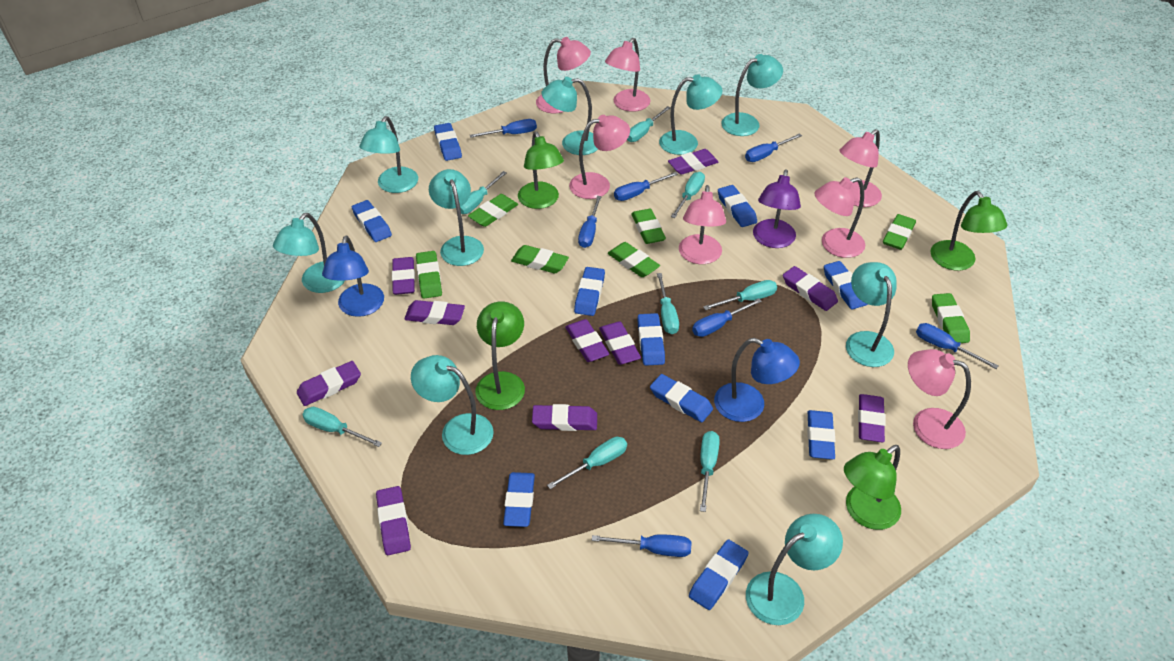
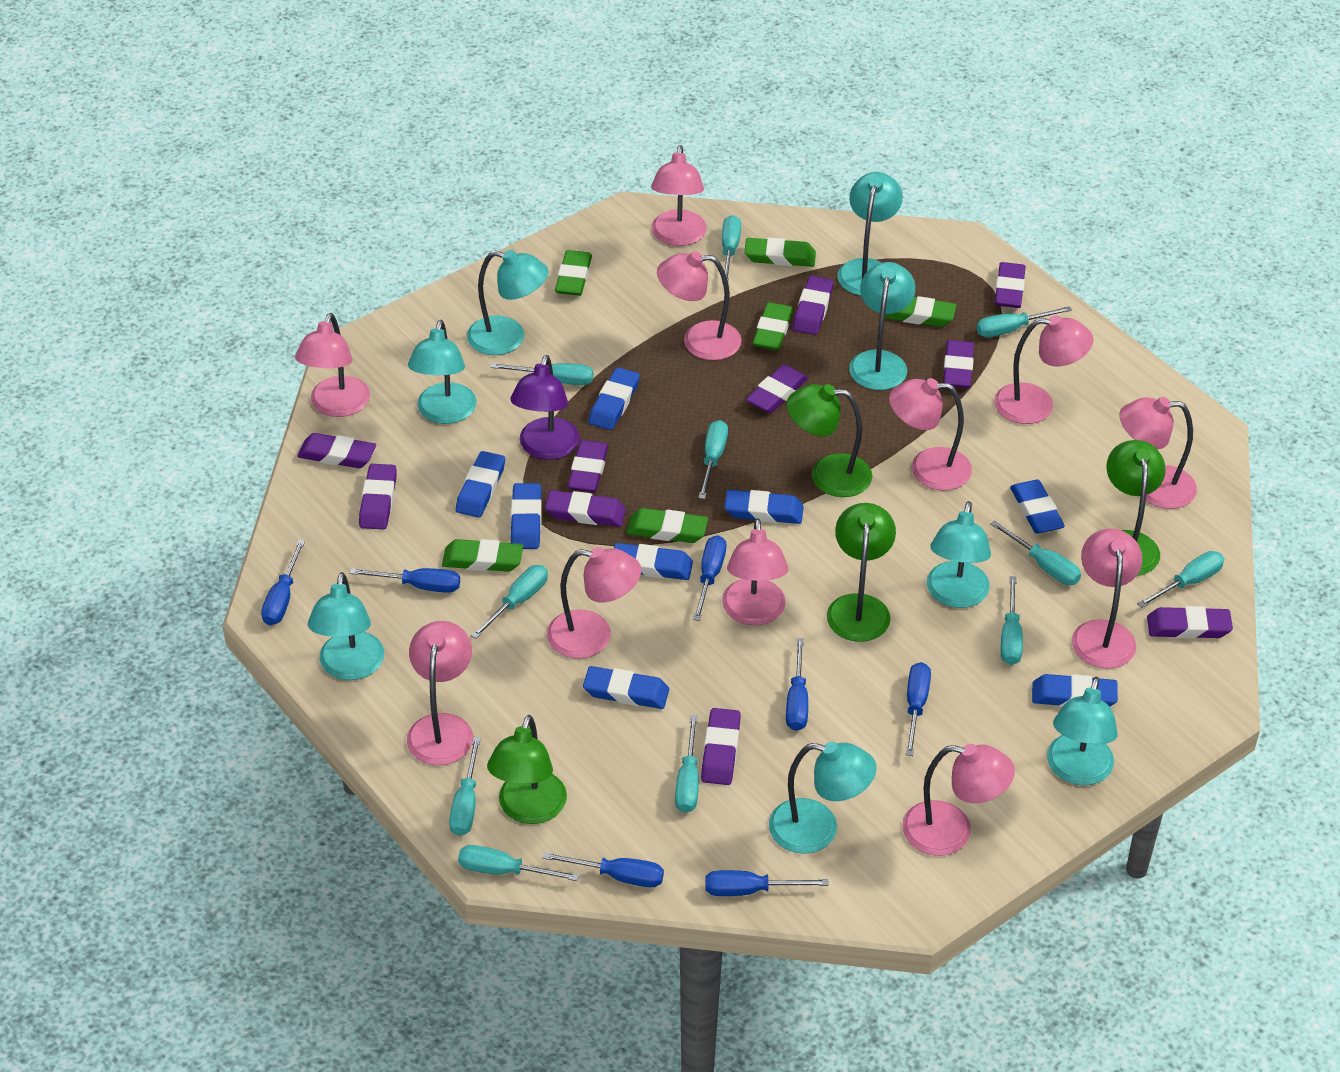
blue eraser: 10 -> 8
blue lamp: 2 -> 0
green eraser: 7 -> 6
pink lamp: 7 -> 11
turquoise lamp: 9 -> 8
turquoise screwdriver: 8 -> 11

